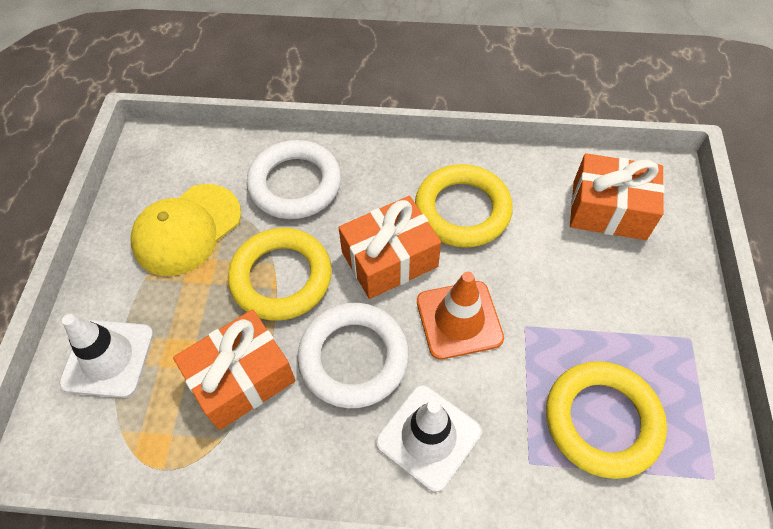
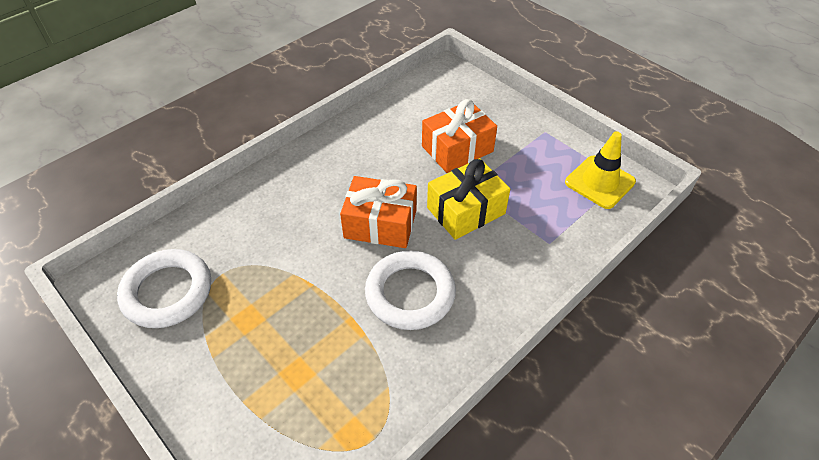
orange gift: 3 -> 2
orange traffic cone: 1 -> 0
white traffic cone: 2 -> 0
yellow cap: 1 -> 0
yellow gift: 0 -> 1
yellow ring: 3 -> 0
yellow traffic cone: 0 -> 1

